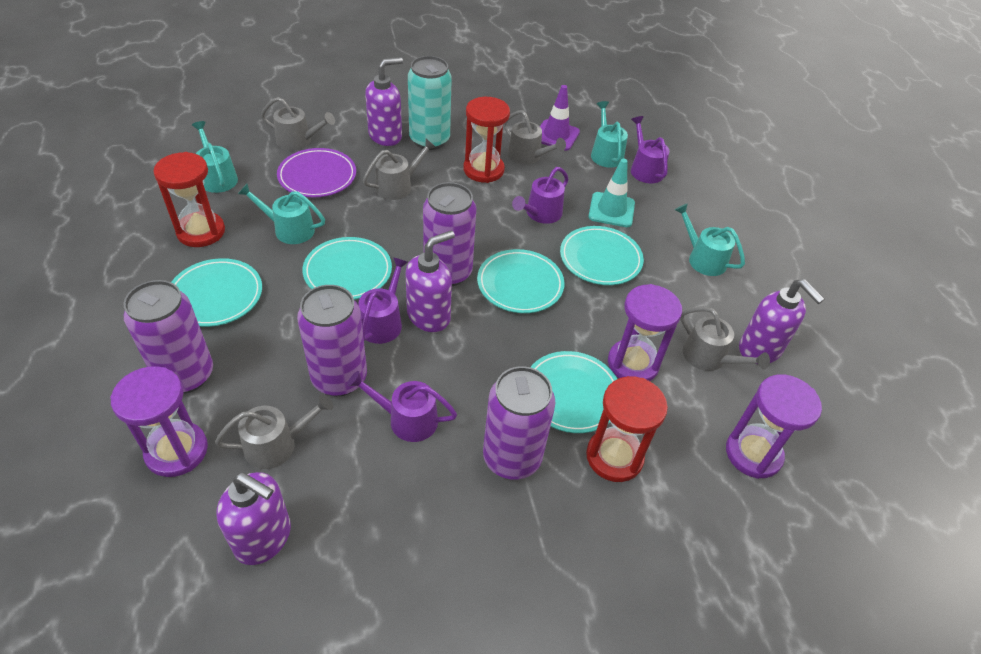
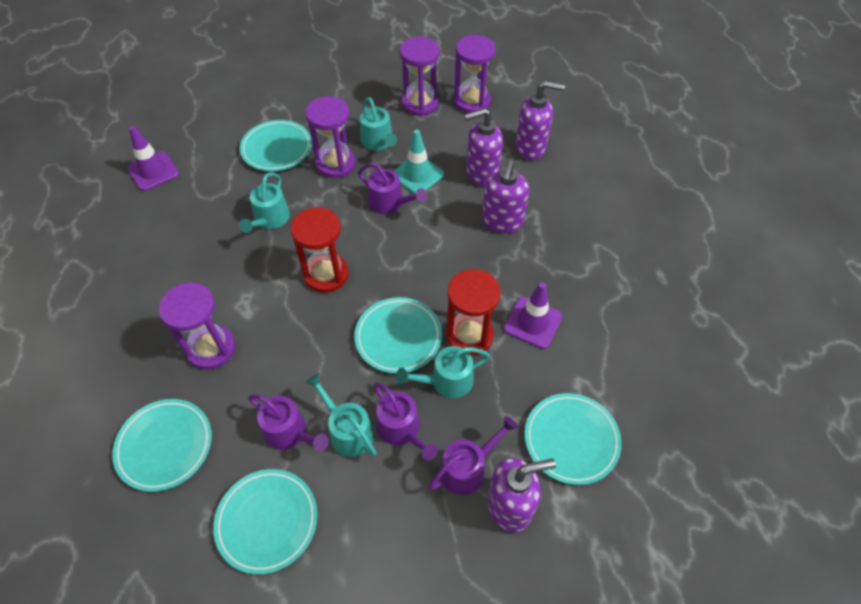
grey watering can: 5 -> 0
purple can: 4 -> 0
purple hourglass: 3 -> 4
purple plate: 1 -> 0
purple traffic cone: 1 -> 2
red hourglass: 3 -> 2
turquoise can: 1 -> 0

